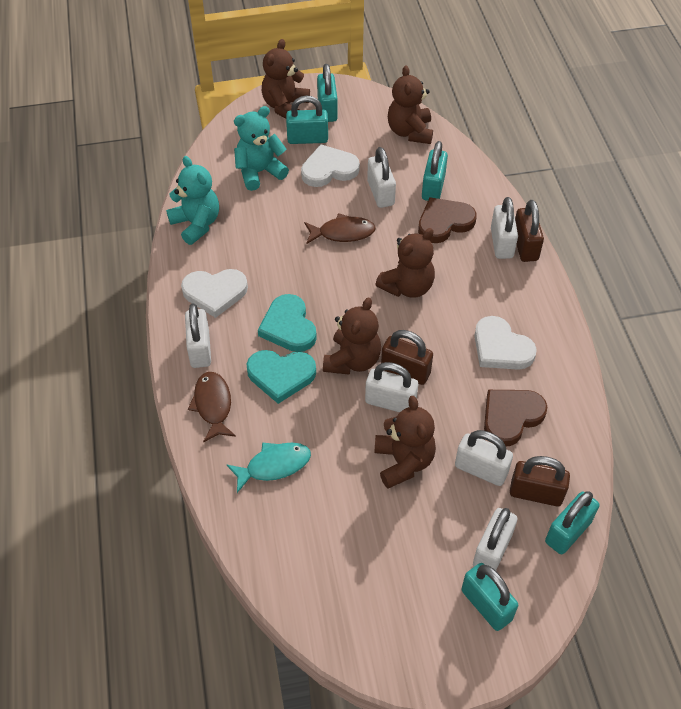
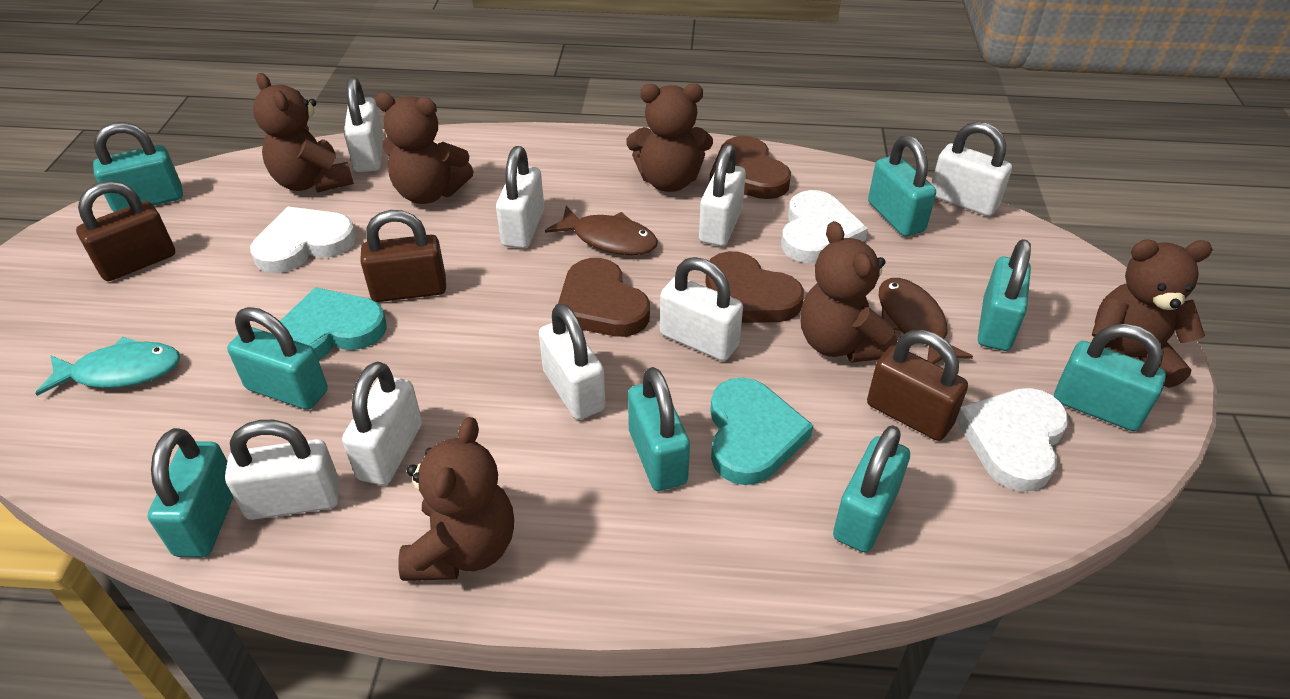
brown heart: 2 -> 3
brown teddy bear: 5 -> 6
turquoise padlock: 5 -> 8
turquoise teddy bear: 2 -> 0
white padlock: 6 -> 8

